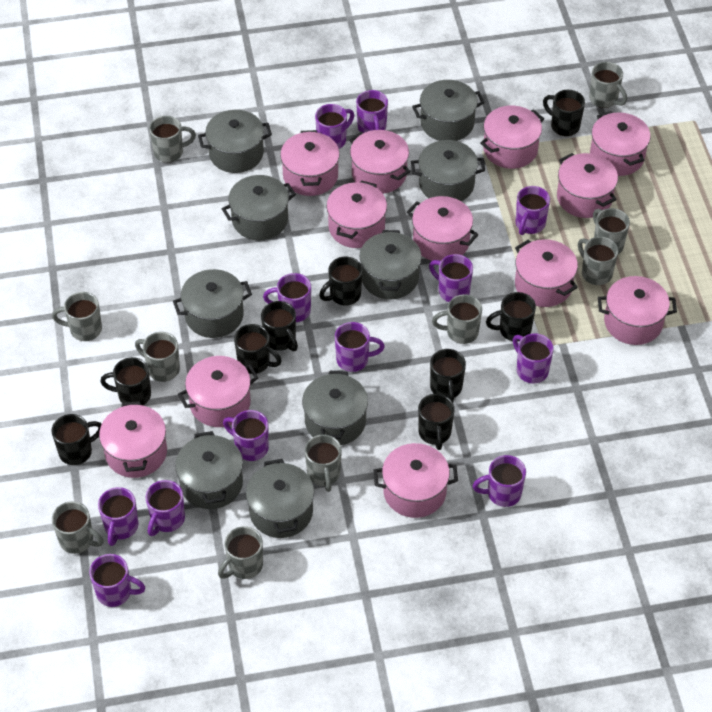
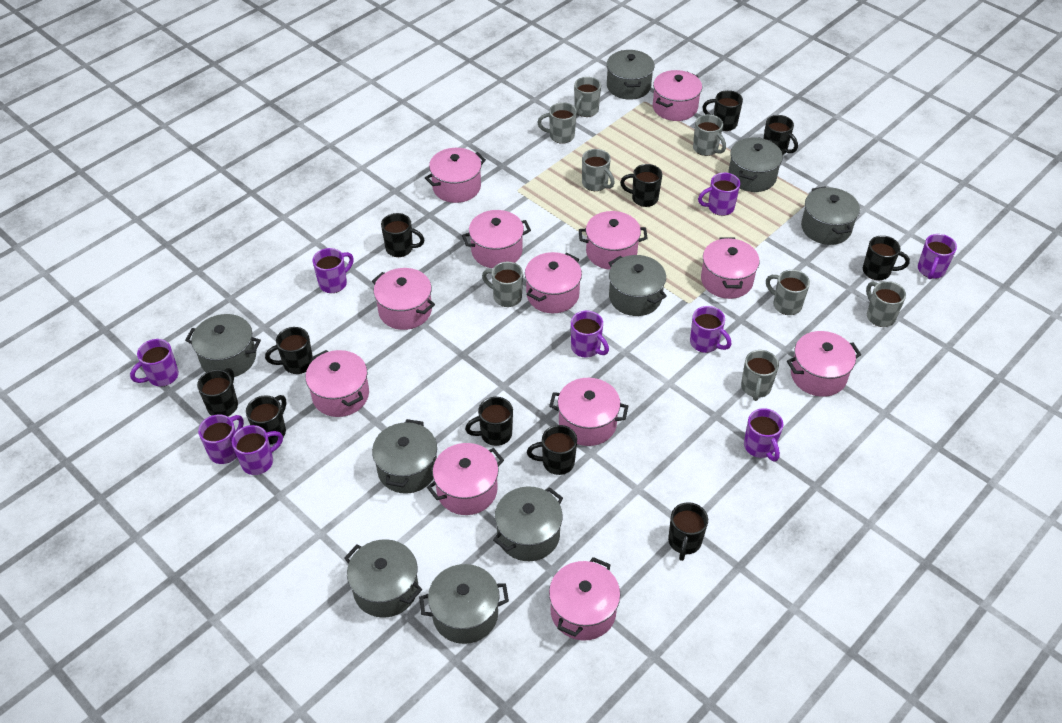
black mug: 9 -> 11
grey mug: 10 -> 8
purple mug: 12 -> 9

